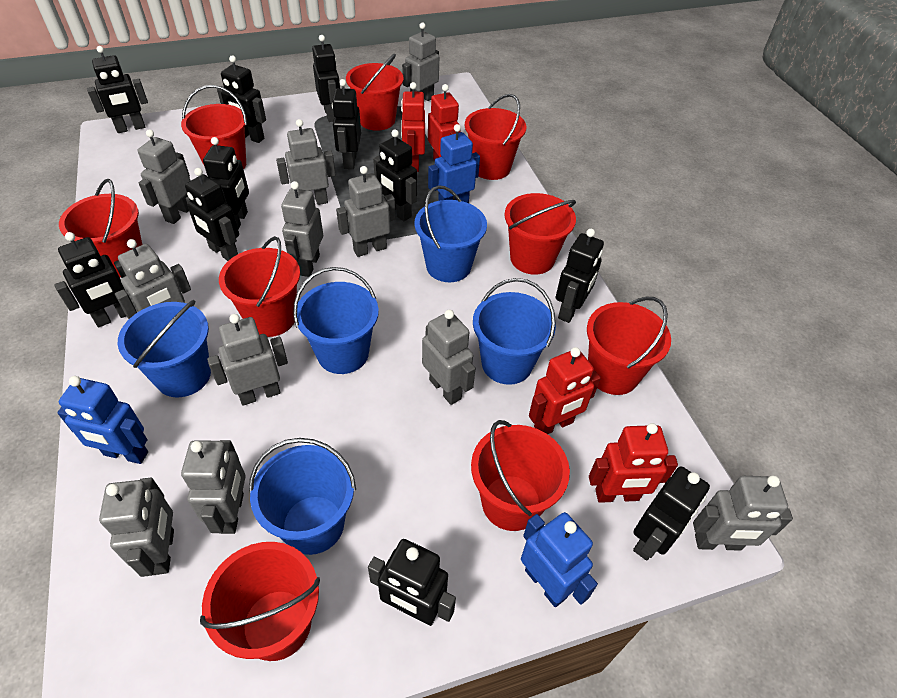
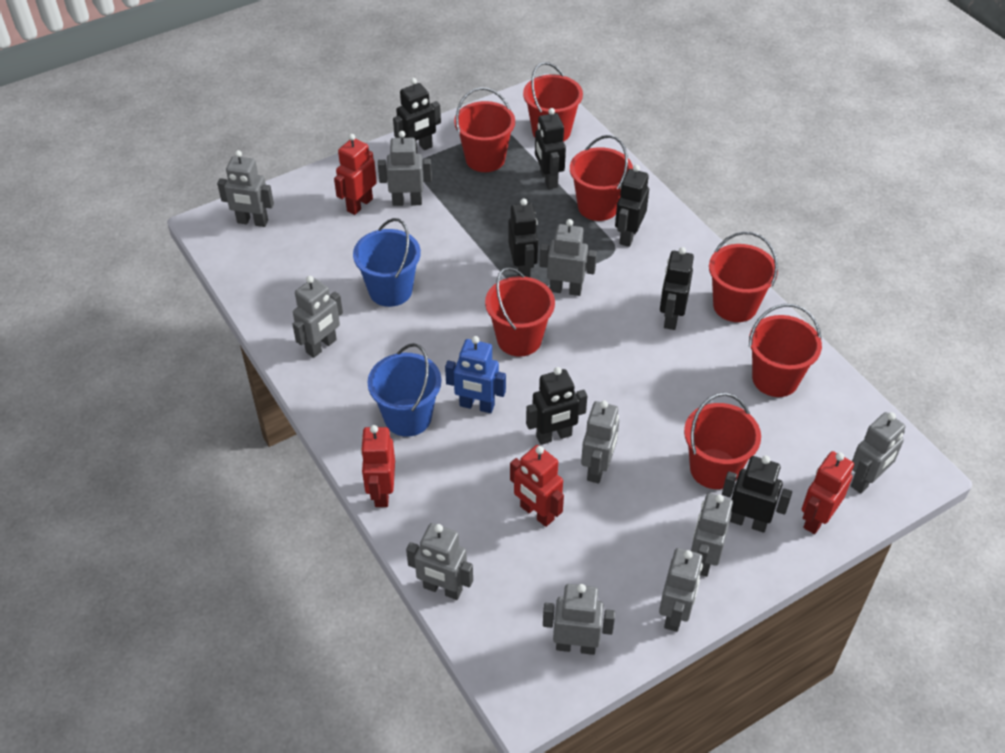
black robot: 11 -> 7
blue bucket: 5 -> 2
blue robot: 3 -> 1
grey robot: 11 -> 10
red bucket: 9 -> 7

